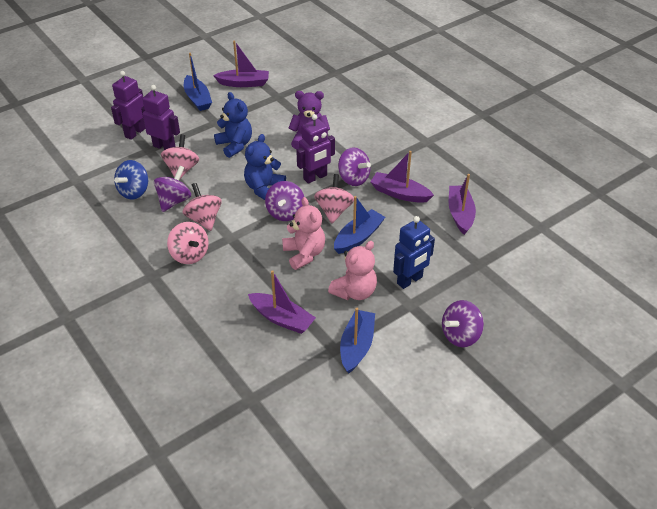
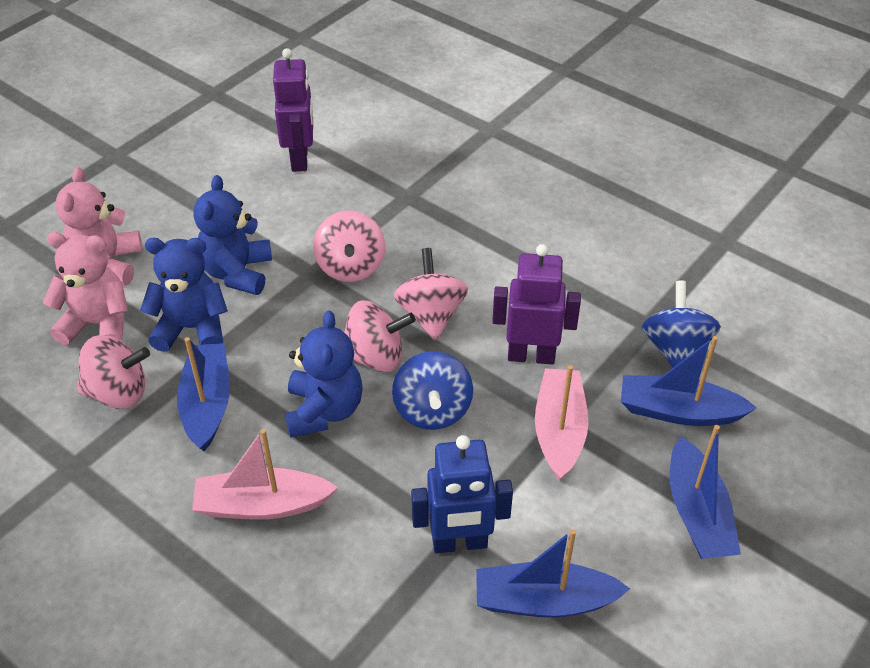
blue boat: 3 -> 4
blue spinning top: 1 -> 2
blue teddy bear: 2 -> 3
pink boat: 0 -> 2
purple boat: 4 -> 0
purple robot: 3 -> 2
purple spinning top: 4 -> 0
purple teddy bear: 1 -> 0

